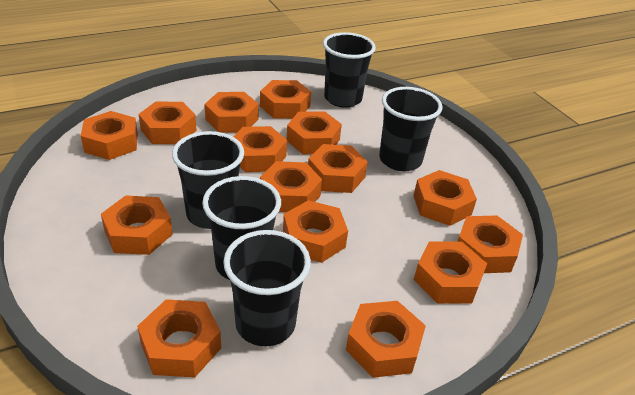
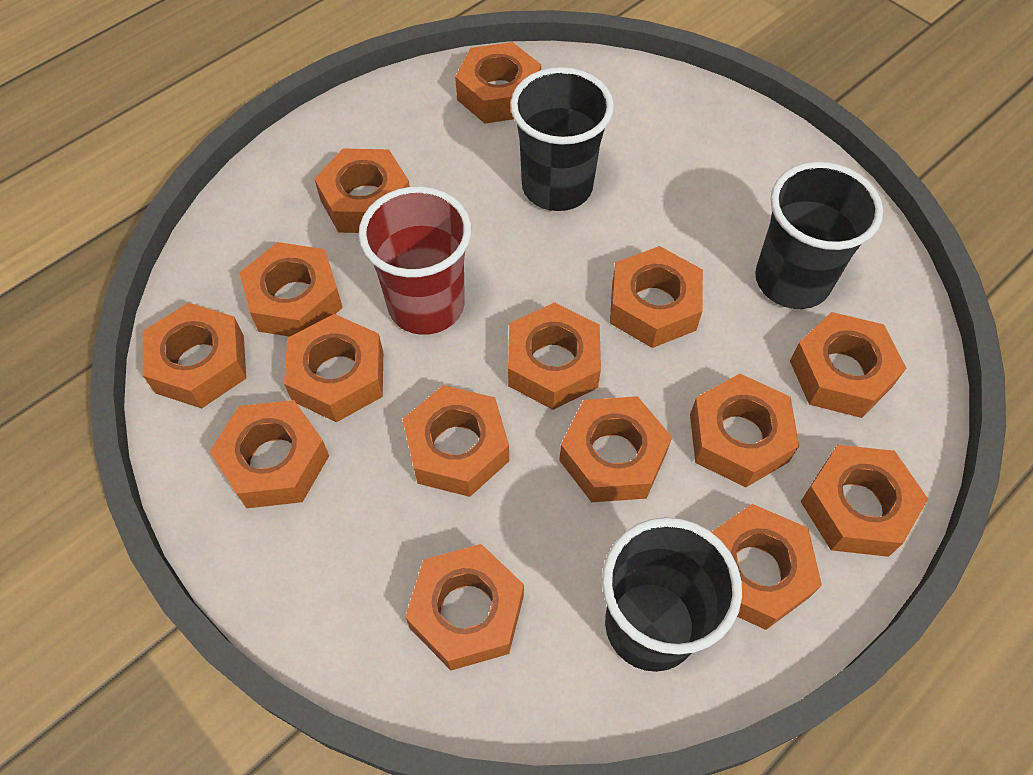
black cup: 5 -> 3
red cup: 0 -> 1

